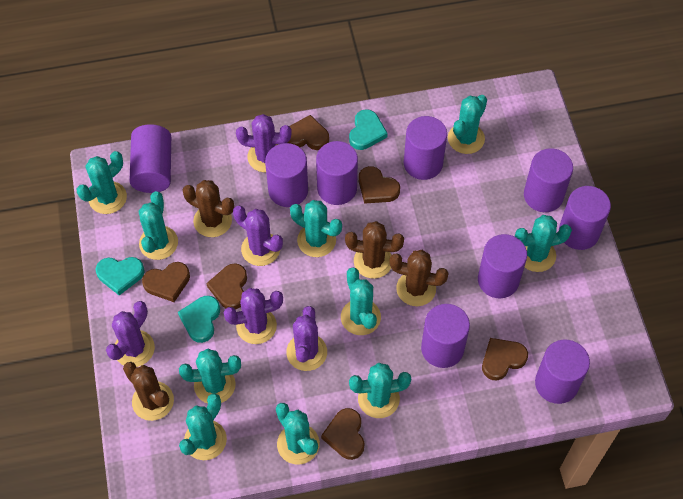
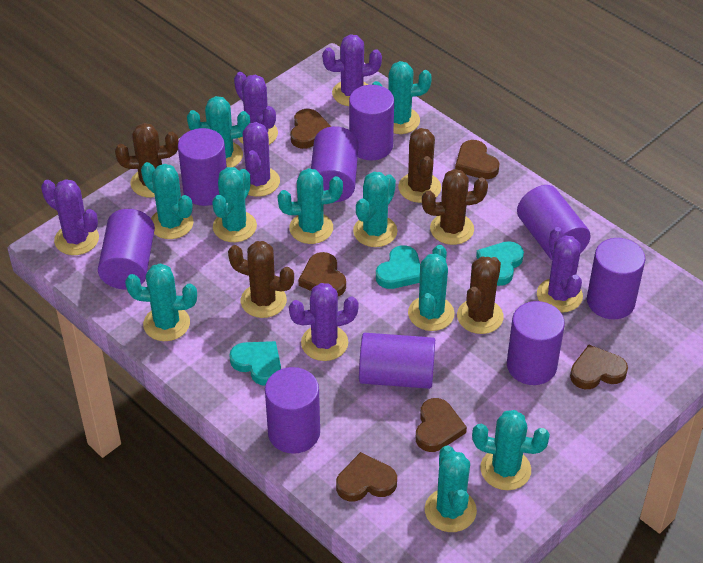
brown cactus: 4 -> 5
purple cactus: 5 -> 6

